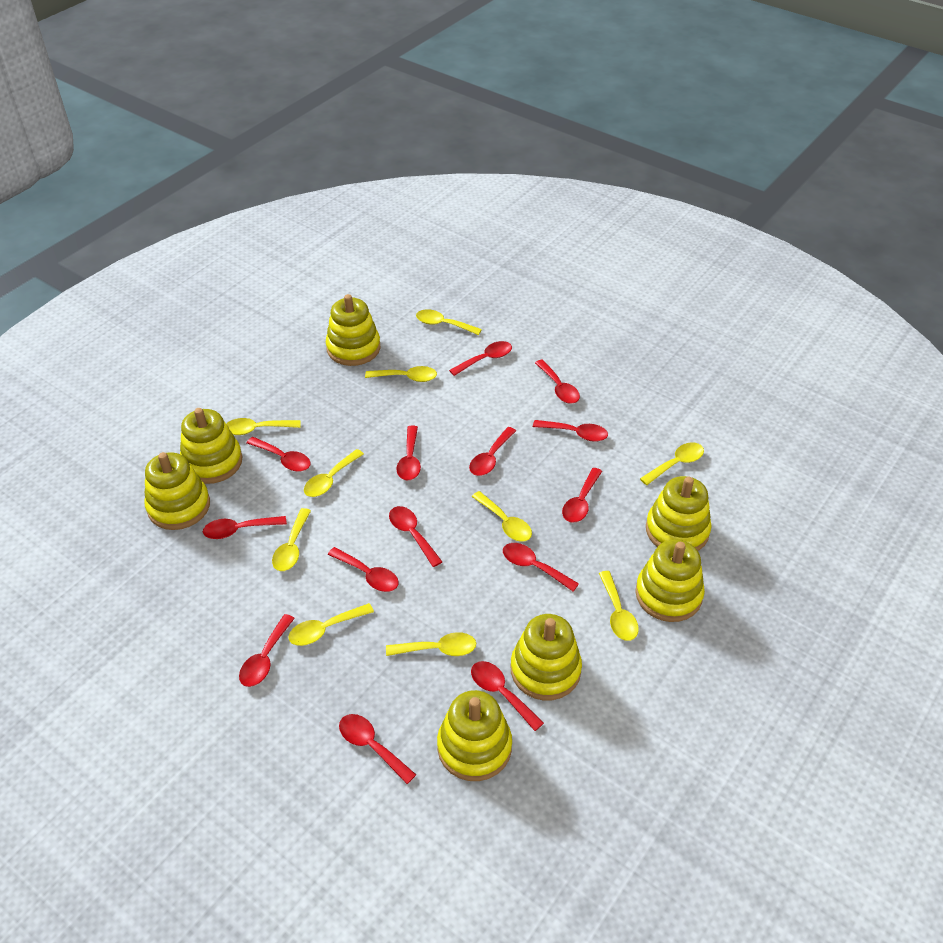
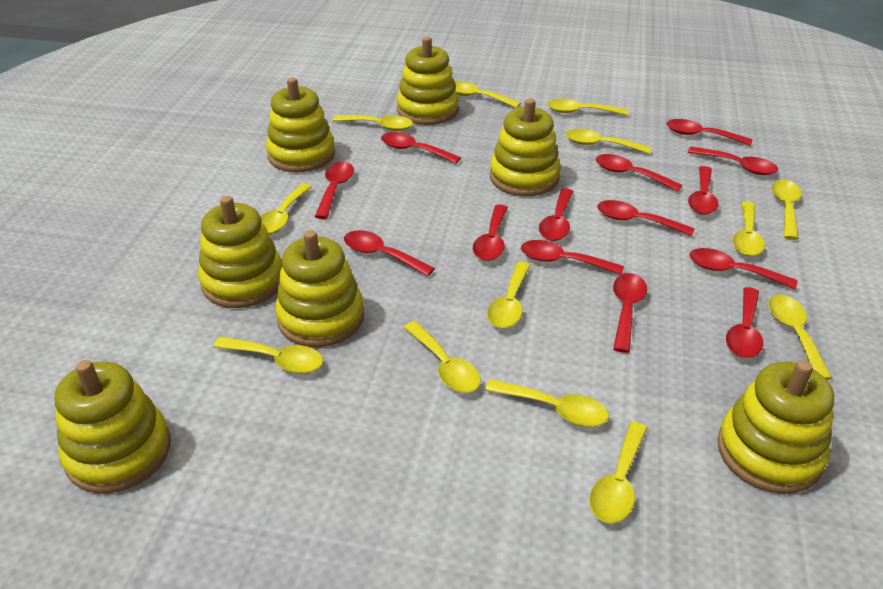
yellow spoon: 10 -> 13

